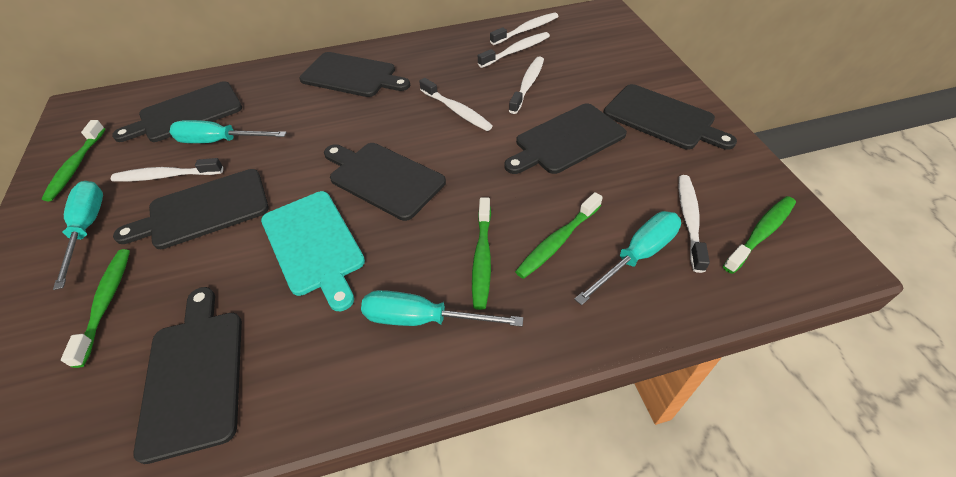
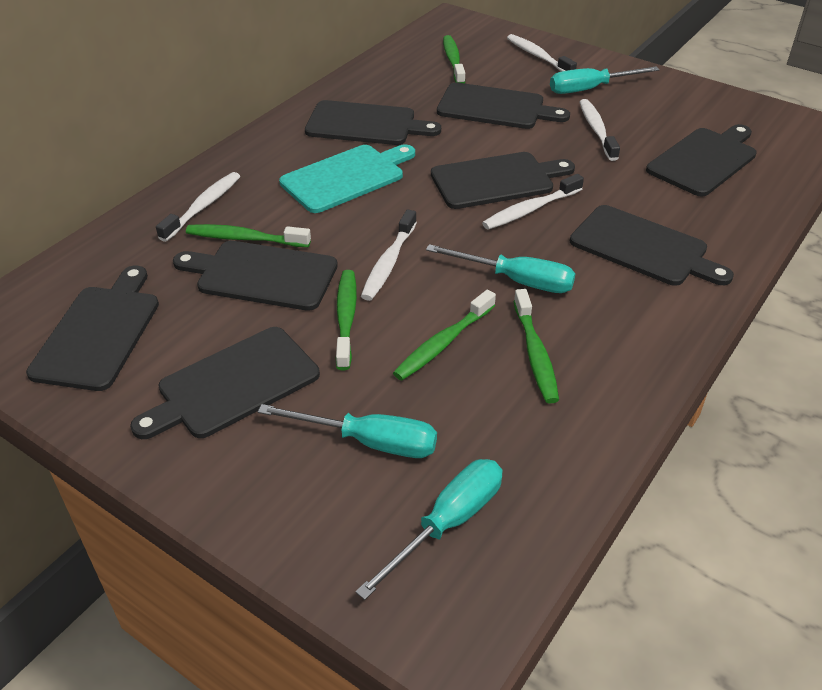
black cutting board: 7 -> 8
white toothbrush: 6 -> 5

